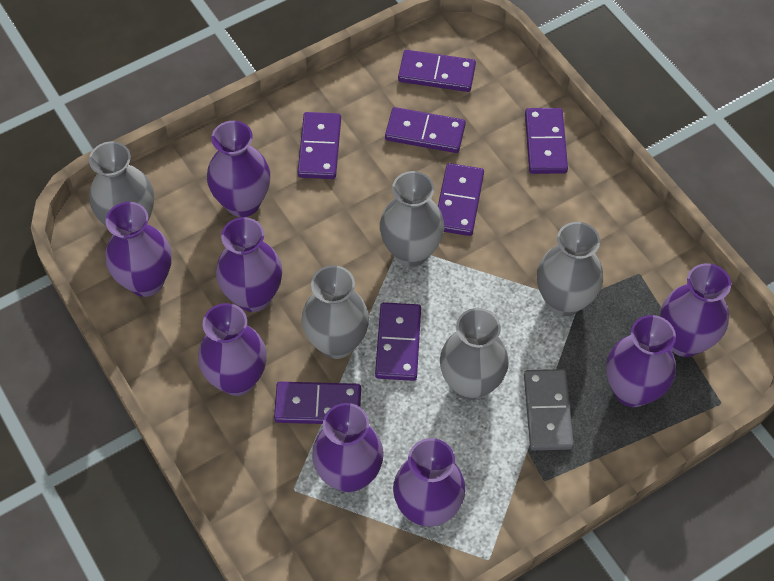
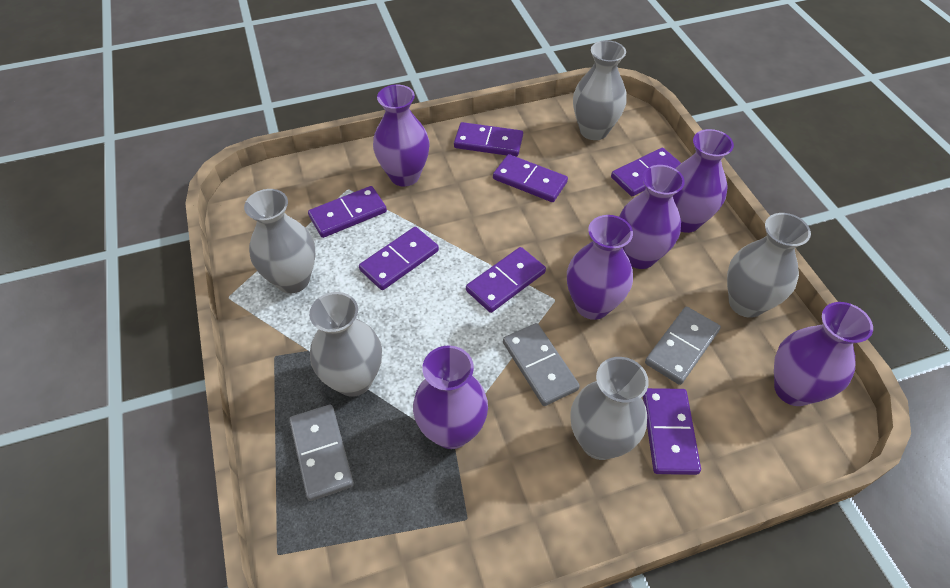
grey domino: 1 -> 3
purple vase: 8 -> 6

